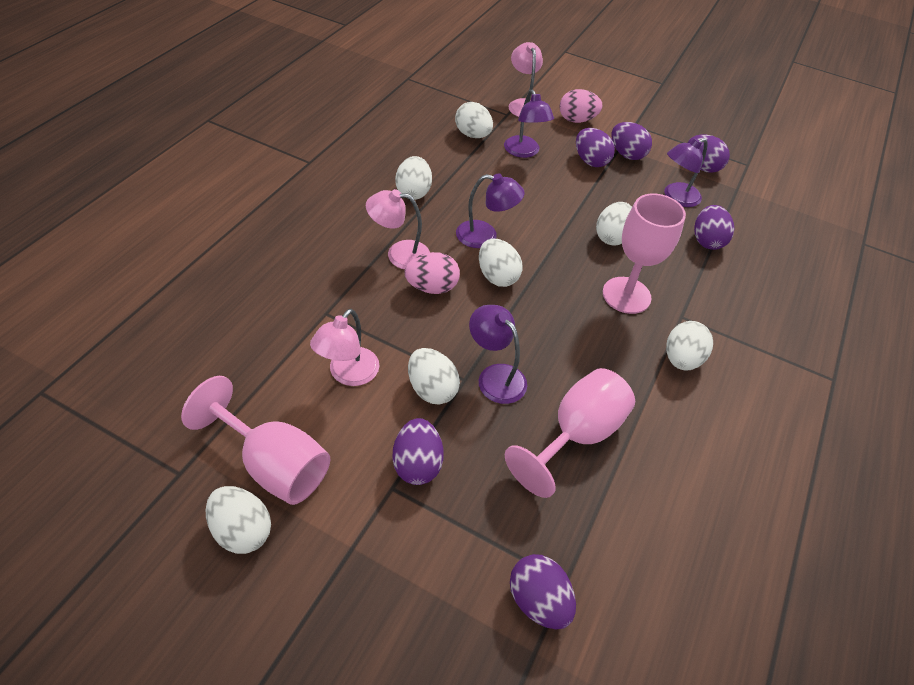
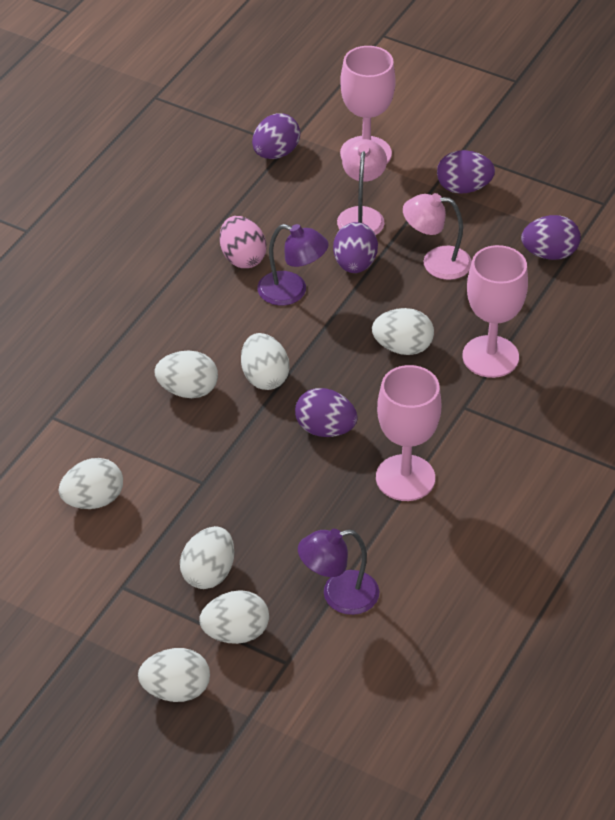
pink egg: 2 -> 1
pink lamp: 3 -> 2
purple egg: 6 -> 5
purple lamp: 4 -> 2

